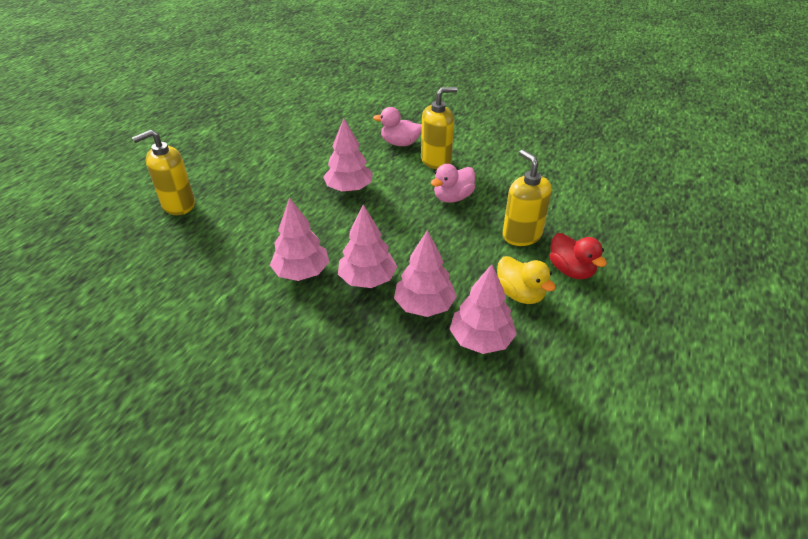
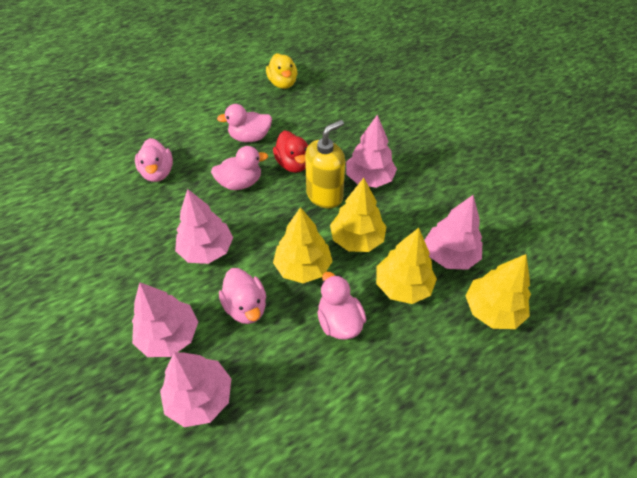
pink duck: 2 -> 5
yellow soap dispenser: 3 -> 1
yellow tree: 0 -> 4

